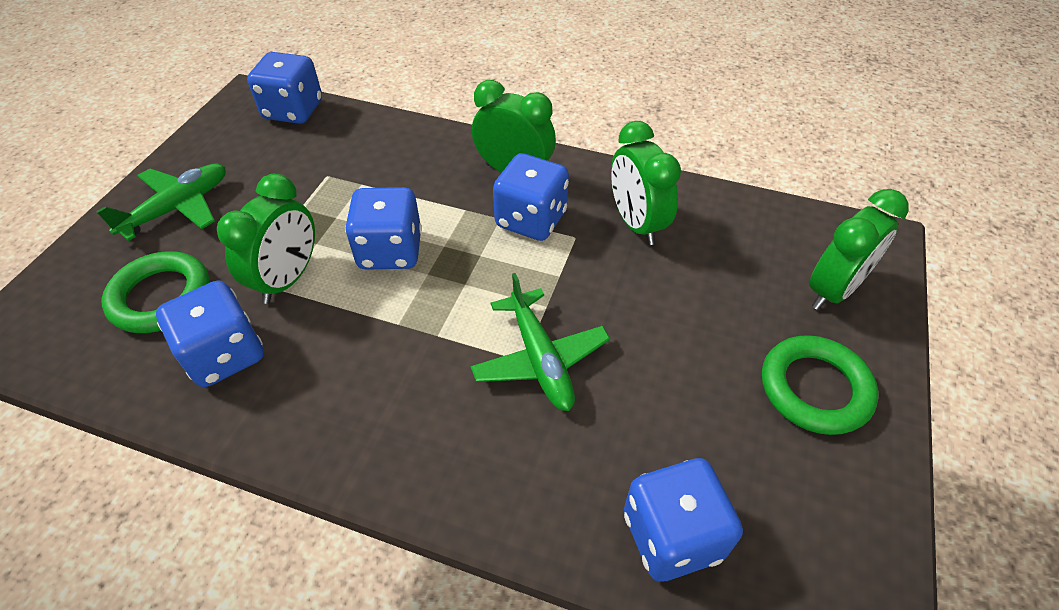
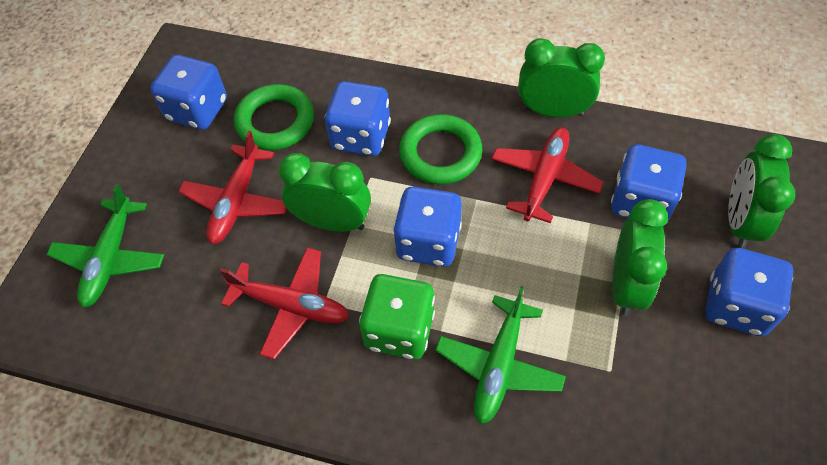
green dice: 0 -> 1
red plane: 0 -> 3

